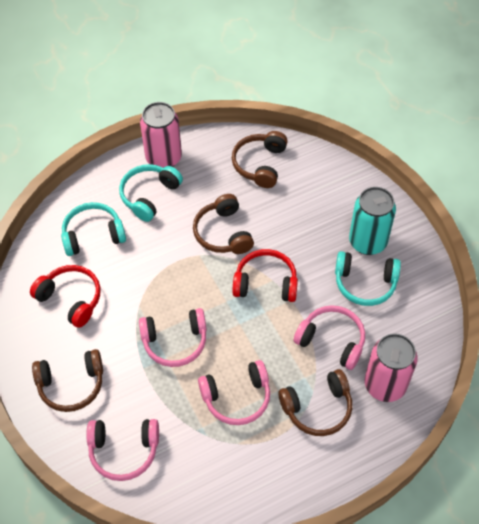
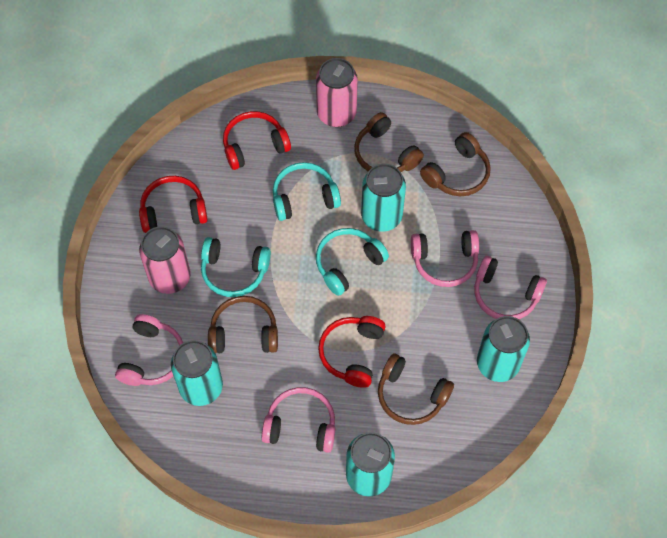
red headphones: 2 -> 3
turquoise can: 1 -> 4

